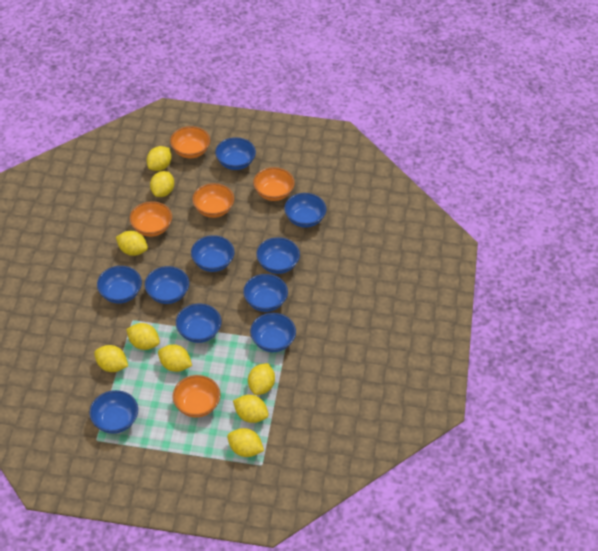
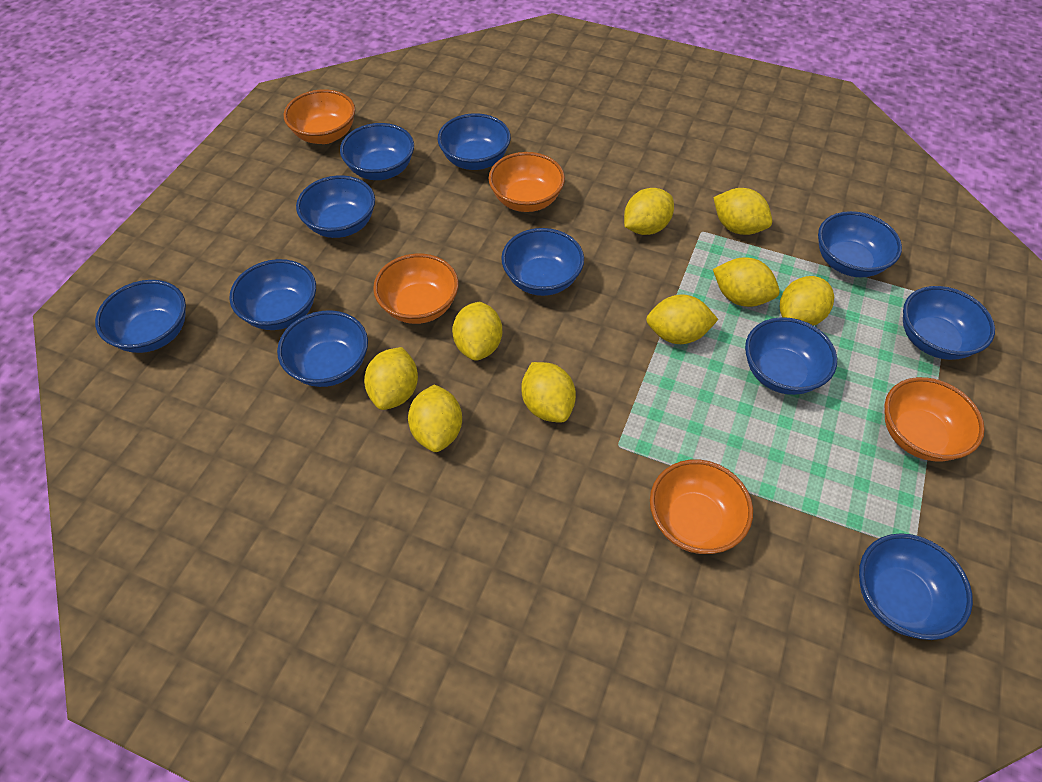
blue bowl: 10 -> 11

